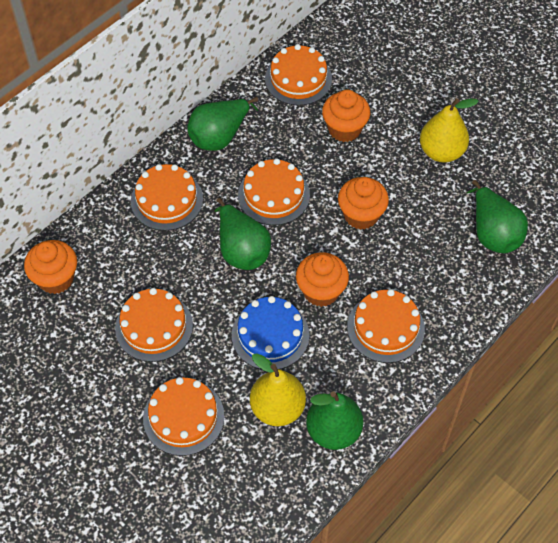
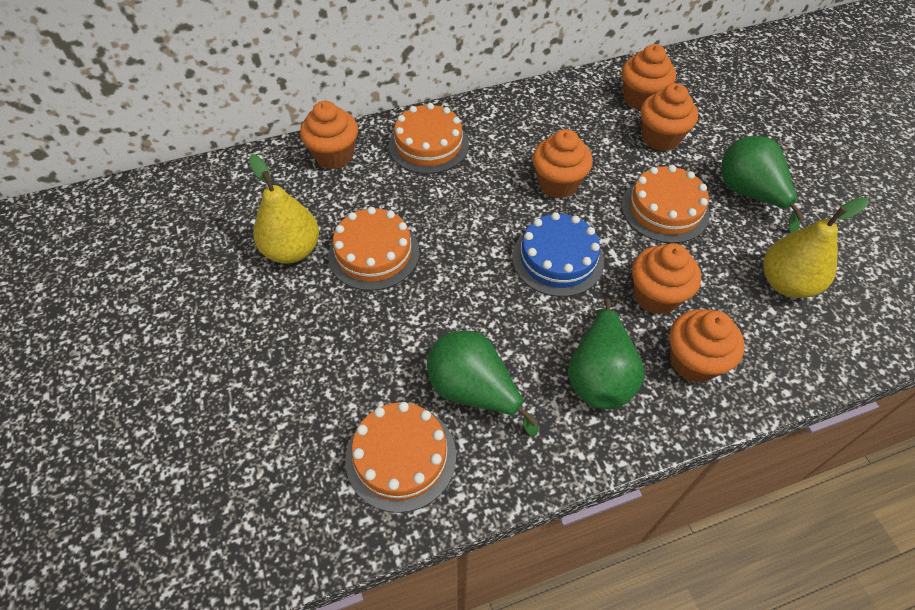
green pear: 4 -> 3
orange cake: 6 -> 4
orange cupcake: 4 -> 6

